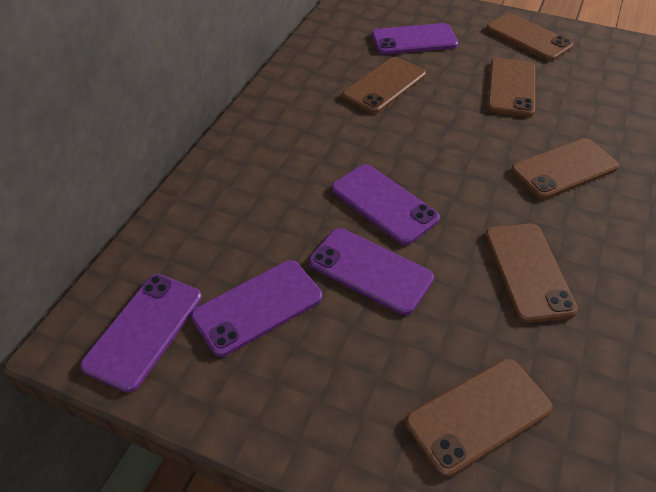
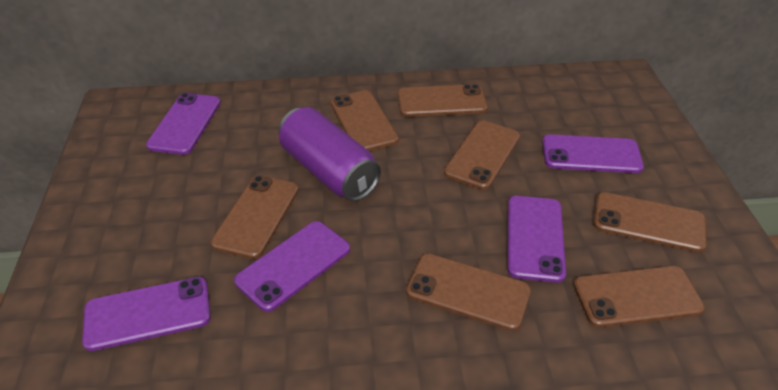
brown phone: 6 -> 7
purple can: 0 -> 1

